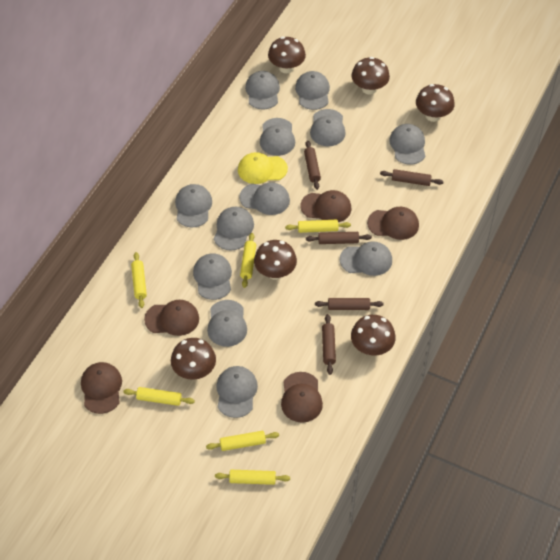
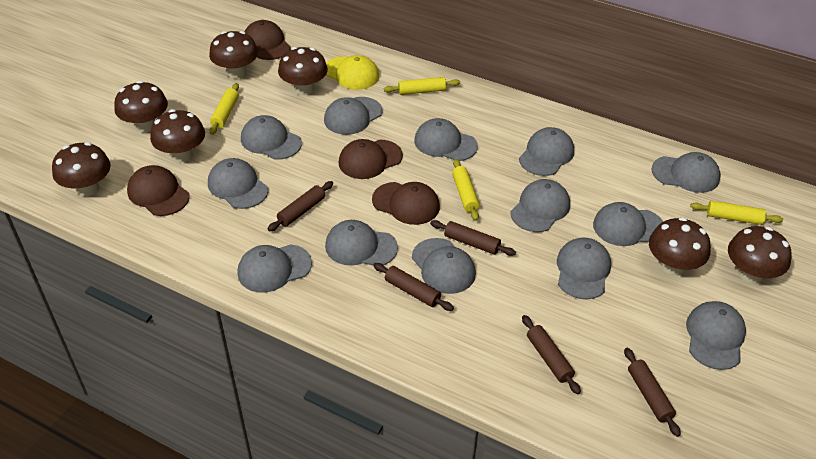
brown cap: 5 -> 4
brown mushroom: 6 -> 7
grey cap: 12 -> 13
yellow rolling pin: 6 -> 4

